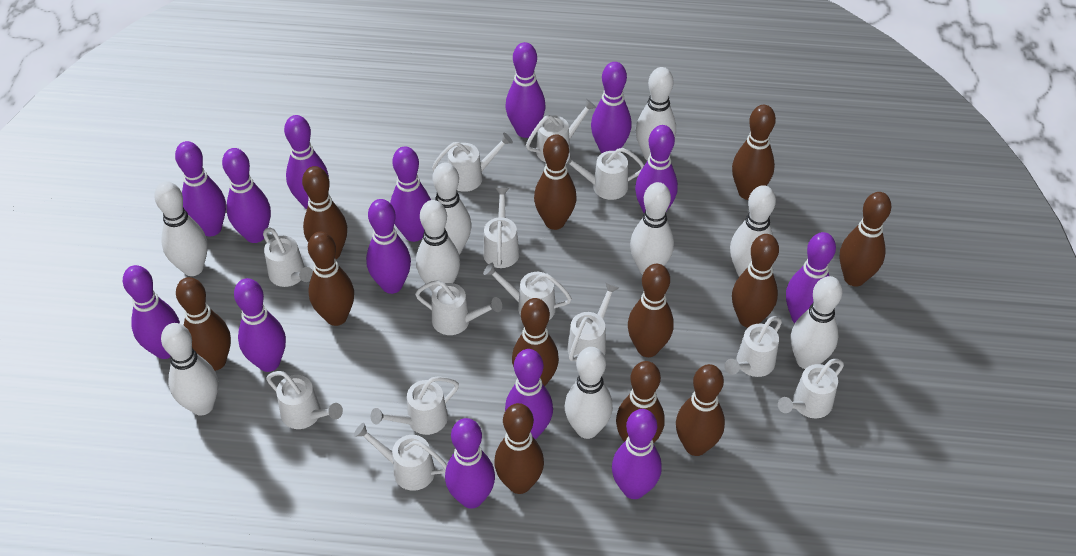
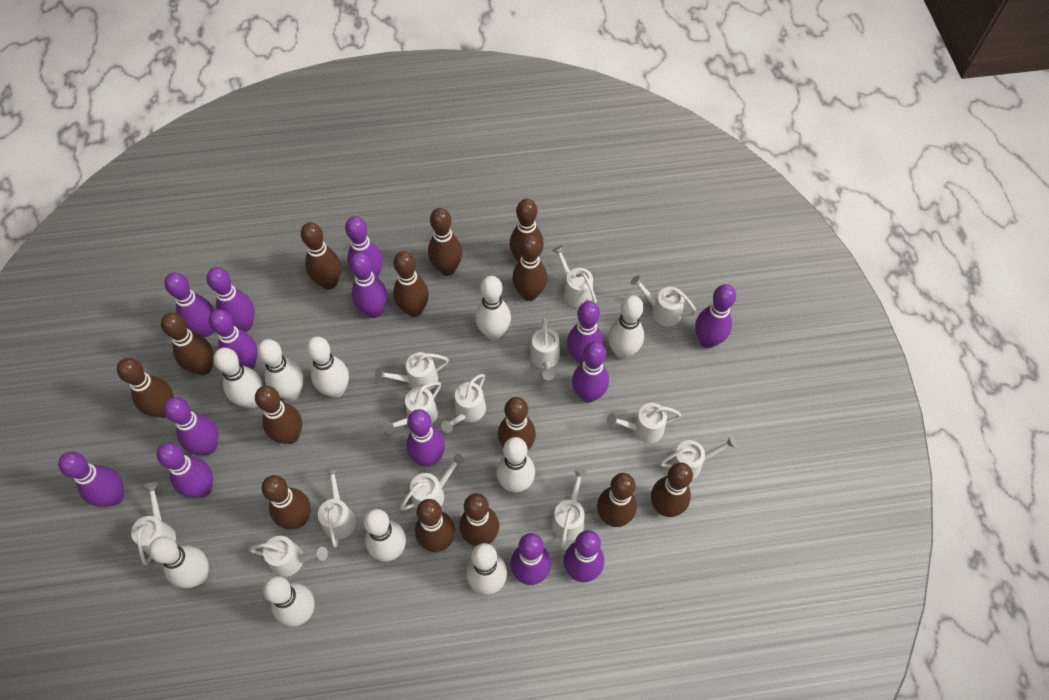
brown bowling pin: 12 -> 14
white bowling pin: 9 -> 10

